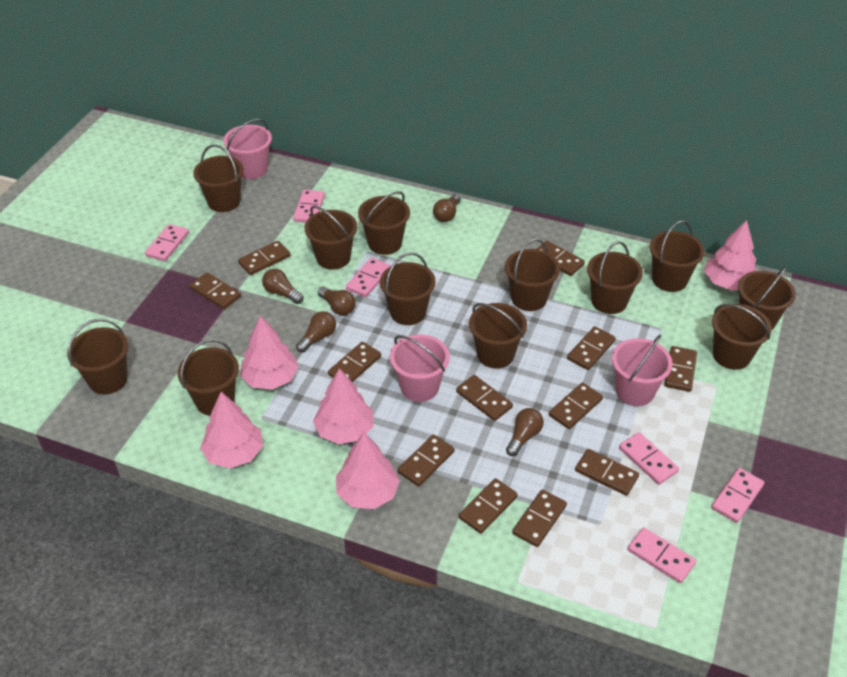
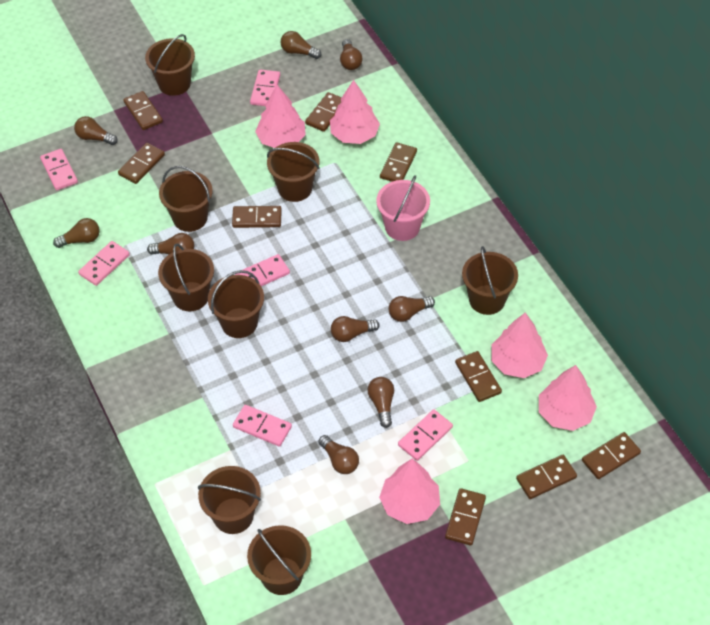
brown bucket: 12 -> 8
brown domino: 12 -> 9
brown light bulb: 5 -> 9
pink bucket: 3 -> 1

